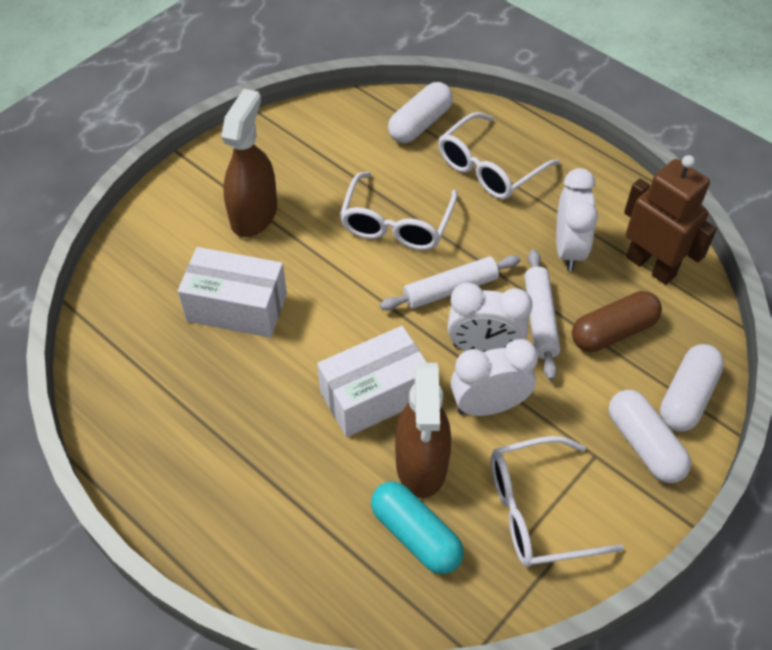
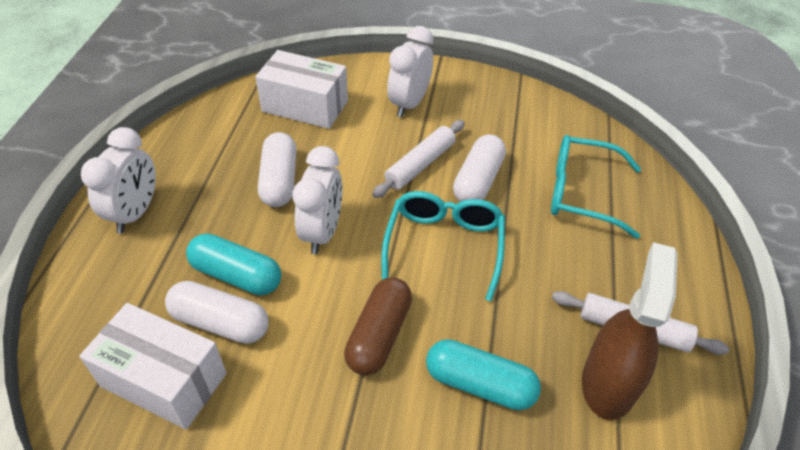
brown robot: 1 -> 0
brown spray bottle: 2 -> 1
turquoise capsule: 1 -> 2
turquoise glasses: 0 -> 2
white glasses: 3 -> 0

